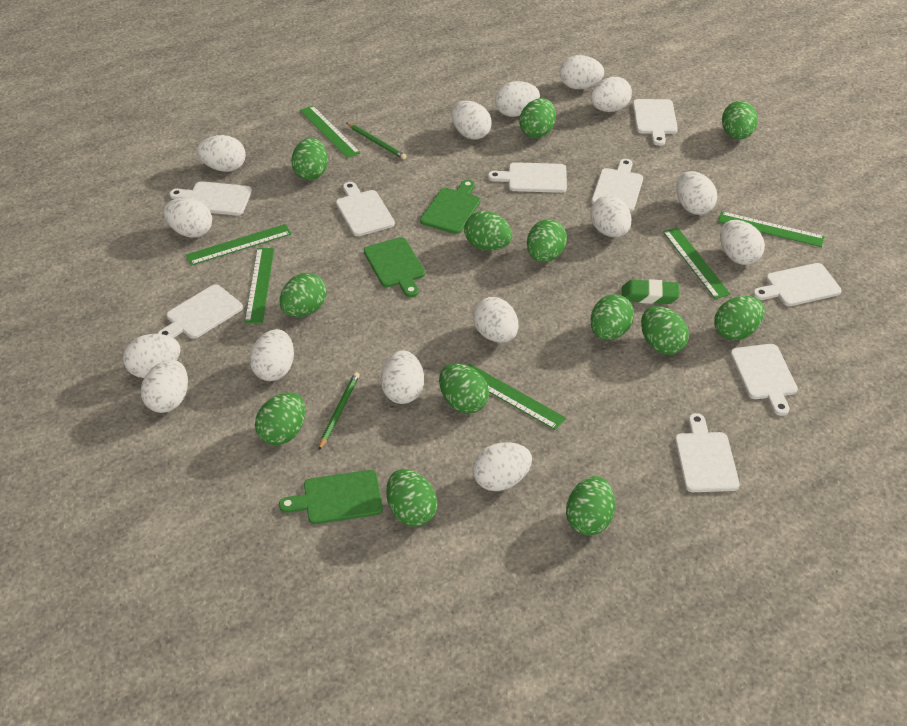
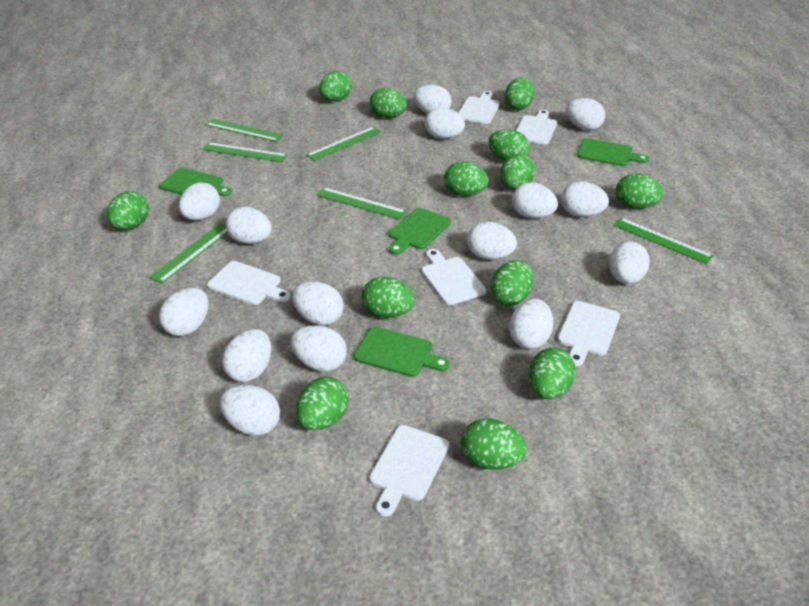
green cutting board: 3 -> 4
green eraser: 1 -> 0
green pencil: 2 -> 0
white cutting board: 9 -> 6

